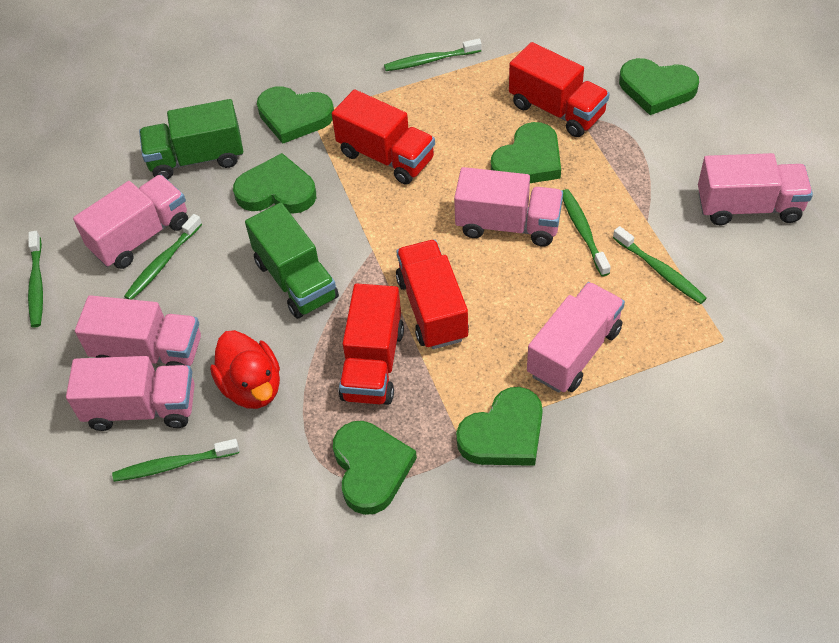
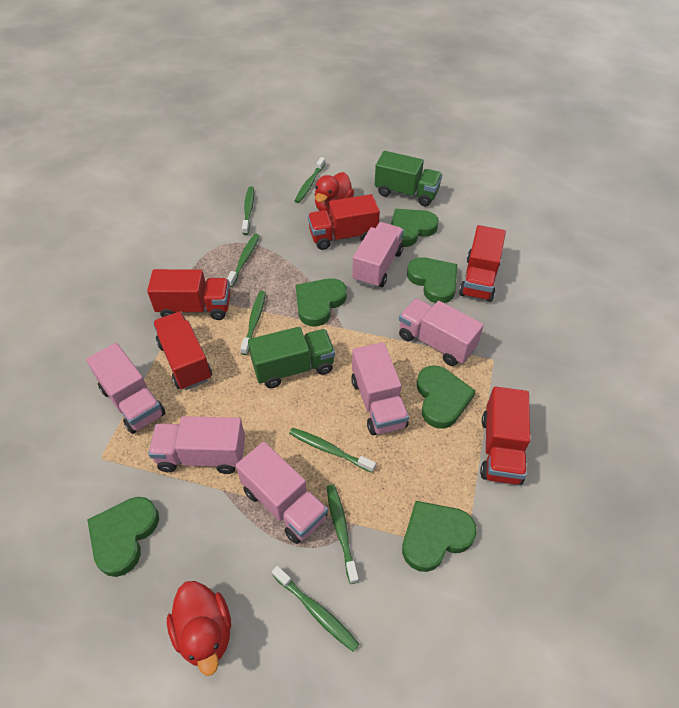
green toothbrush: 6 -> 7
red duck: 1 -> 2
red truck: 4 -> 5

